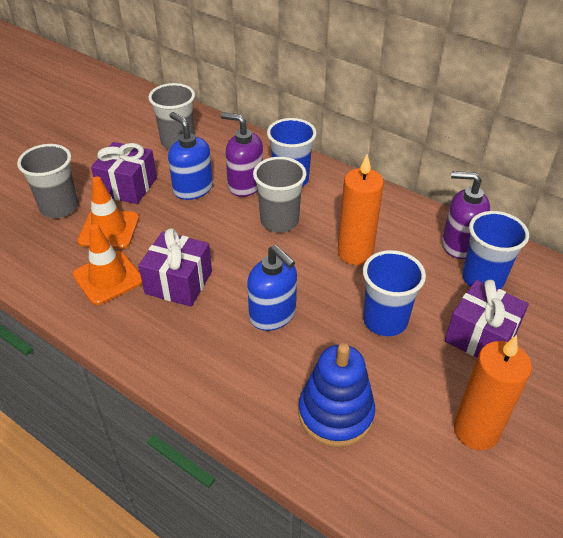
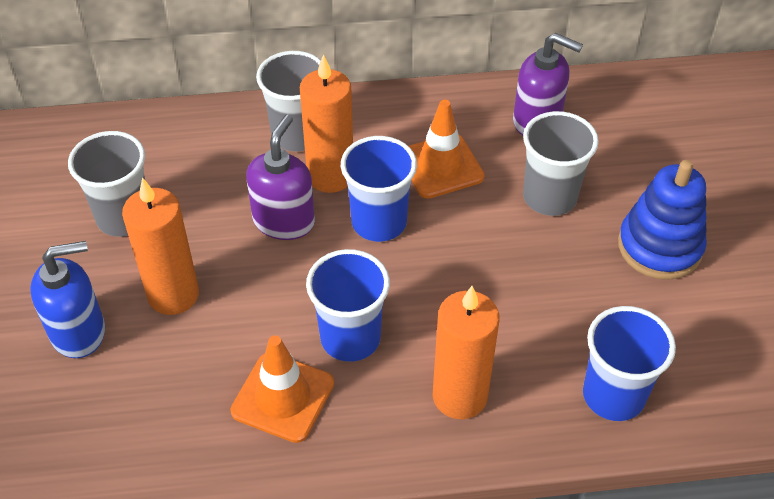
blue soap dispenser: 2 -> 1
orange candle: 2 -> 3
purple gift: 3 -> 0

